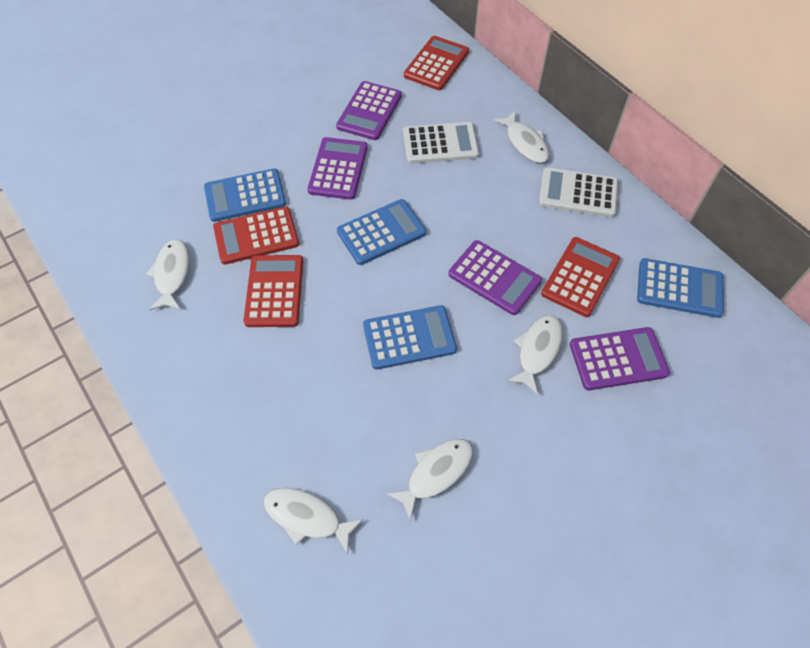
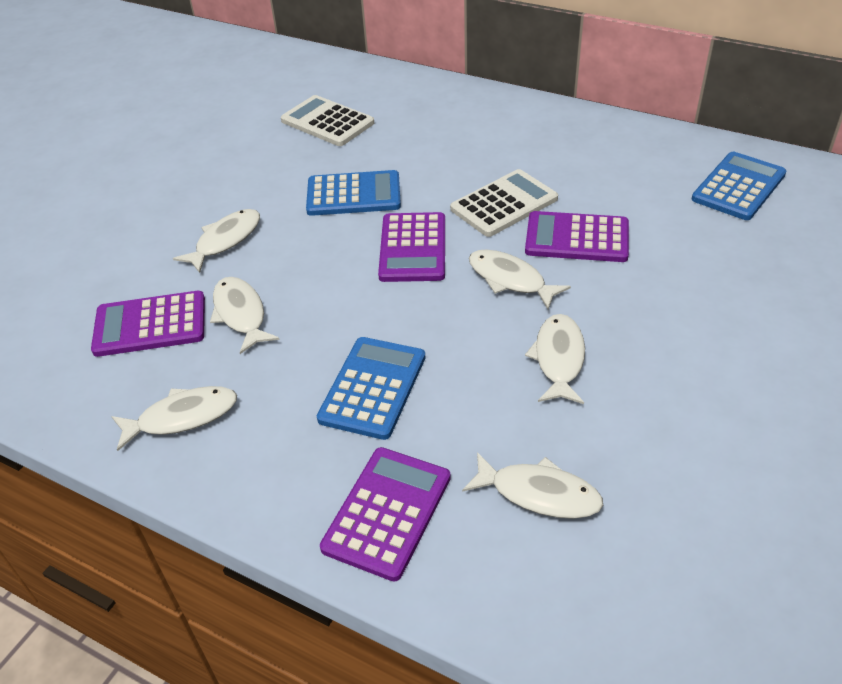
blue calculator: 4 -> 3
red calculator: 4 -> 0
white fish: 5 -> 6

